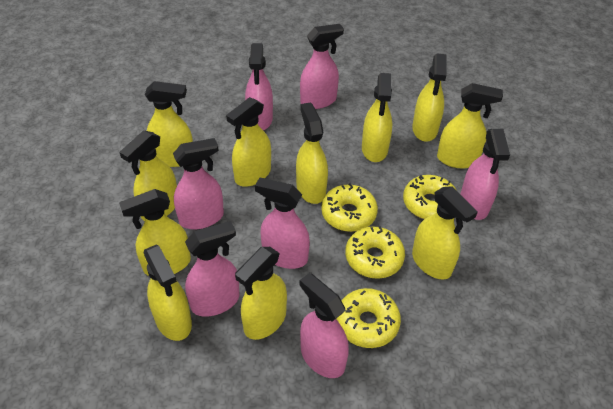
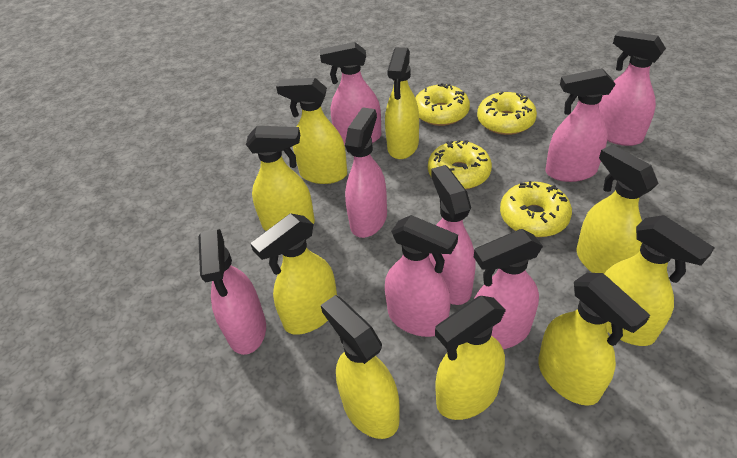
pink spray bottle: 7 -> 8
yellow spray bottle: 11 -> 9

